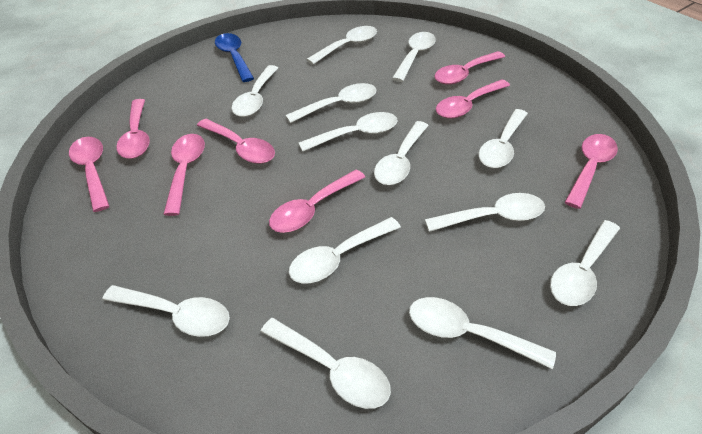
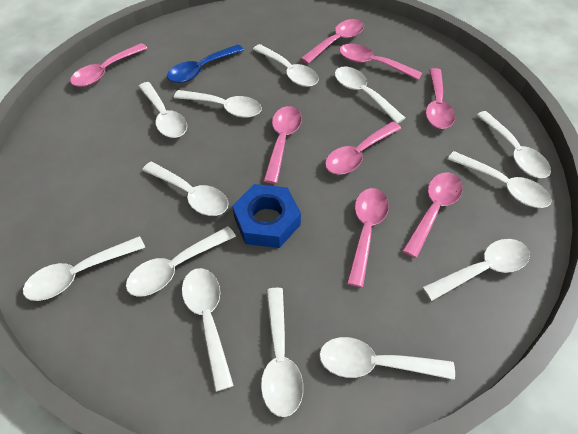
blue nut: 0 -> 1

